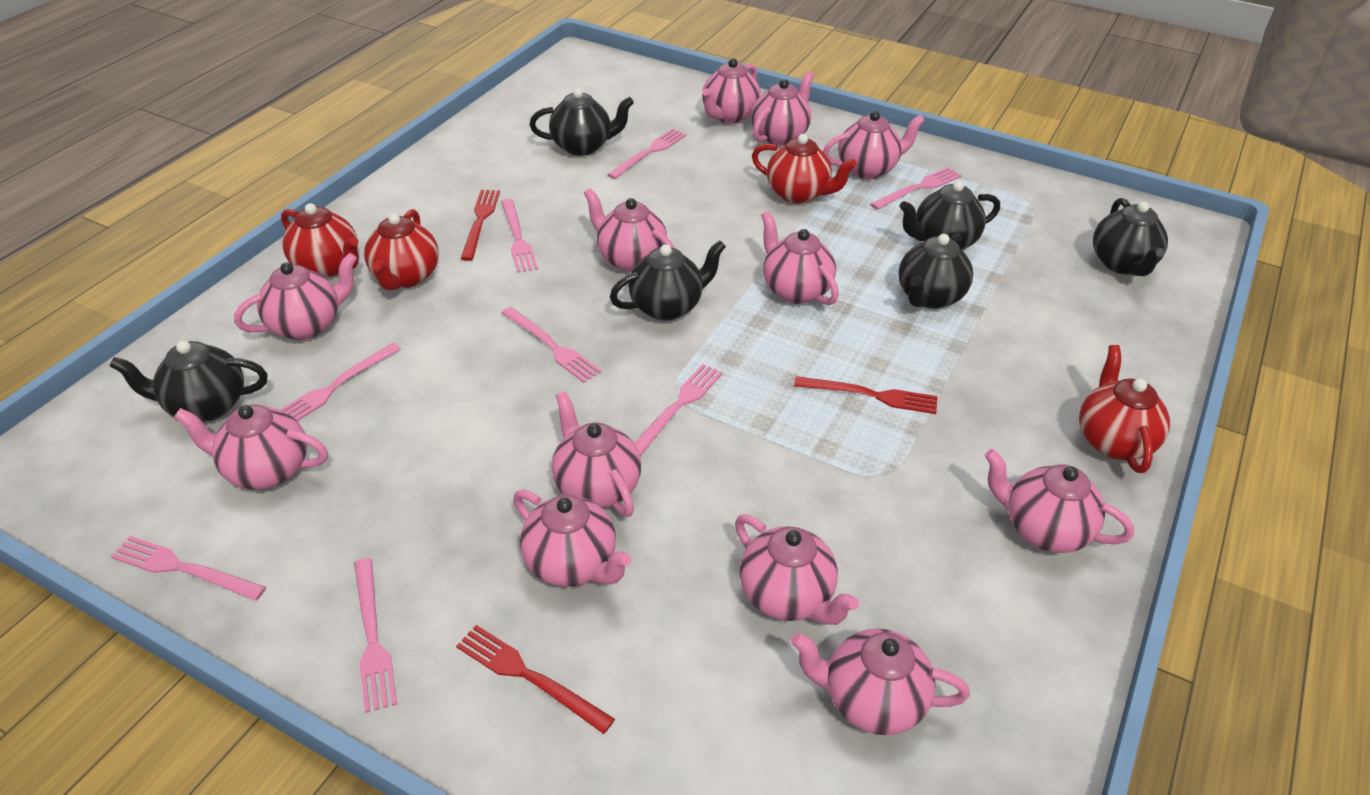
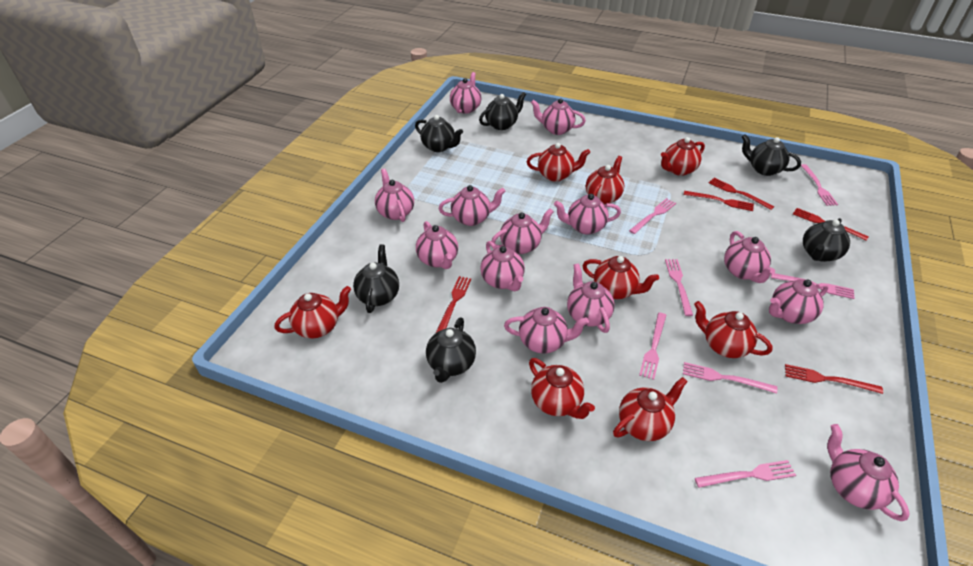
pink fork: 8 -> 7
pink teapot: 12 -> 13
red fork: 3 -> 5
red teapot: 4 -> 8

